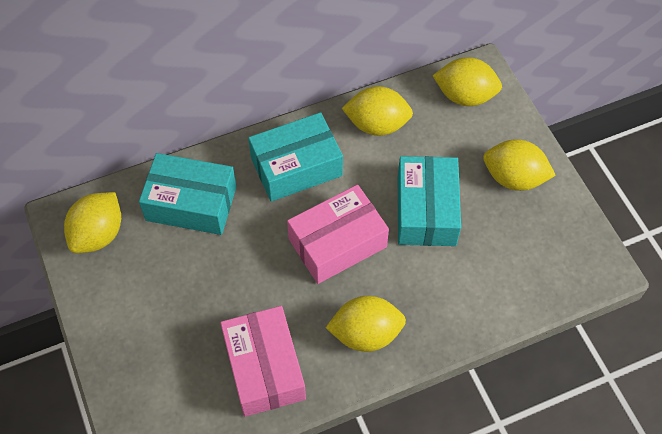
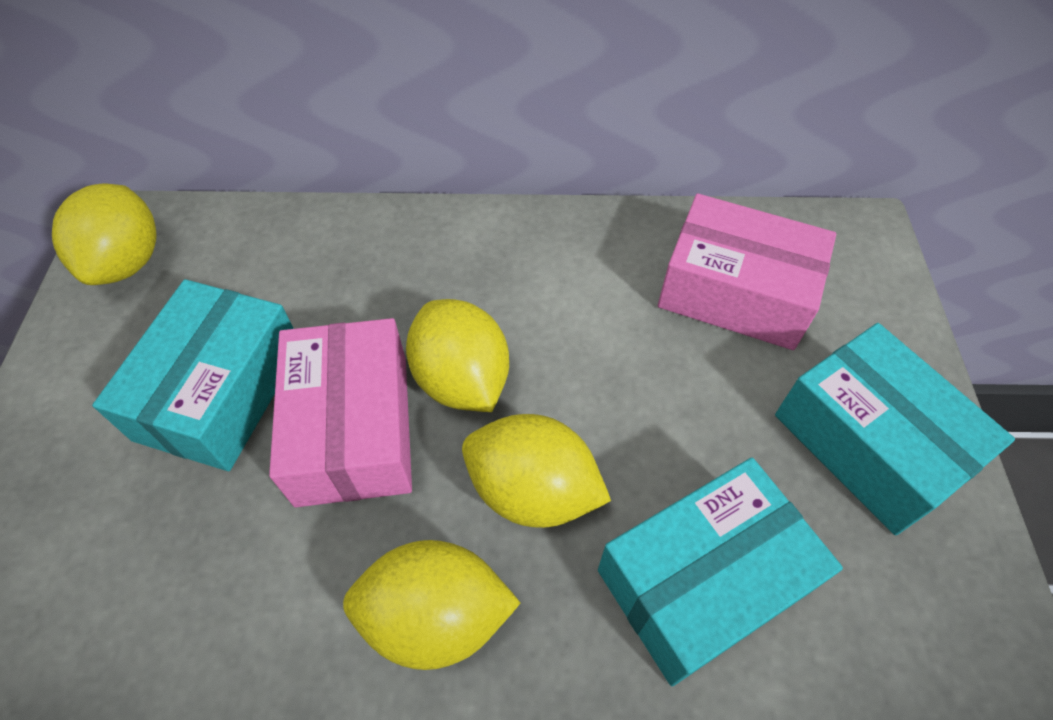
yellow lemon: 5 -> 4

